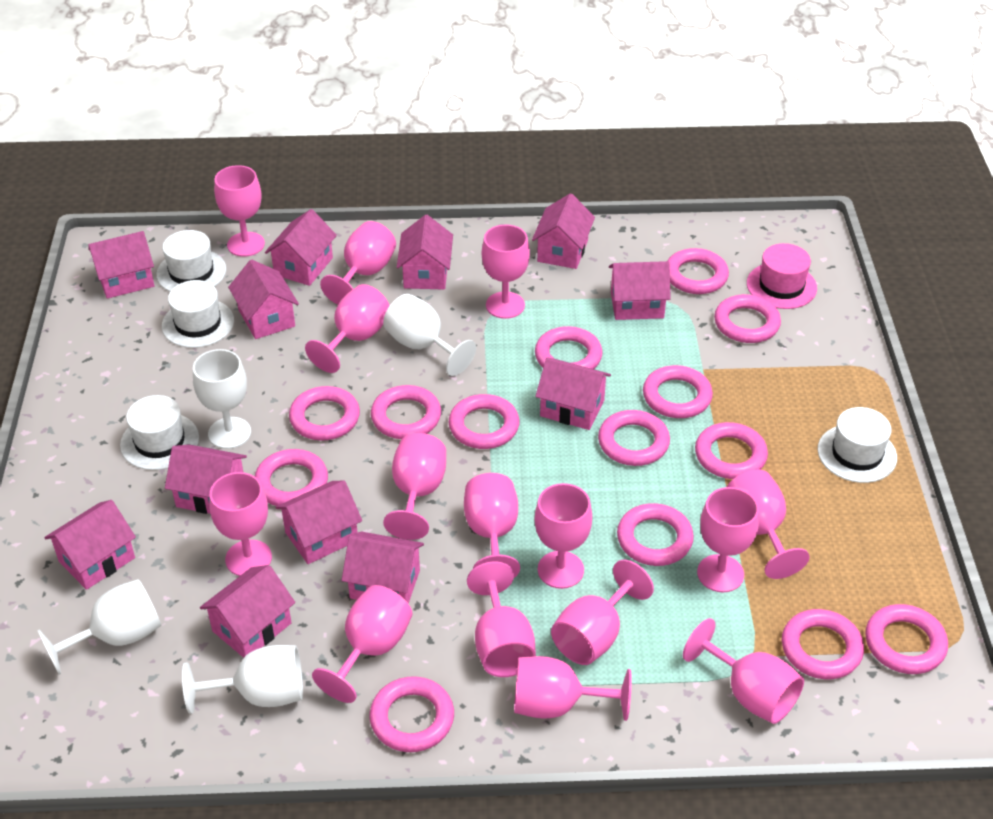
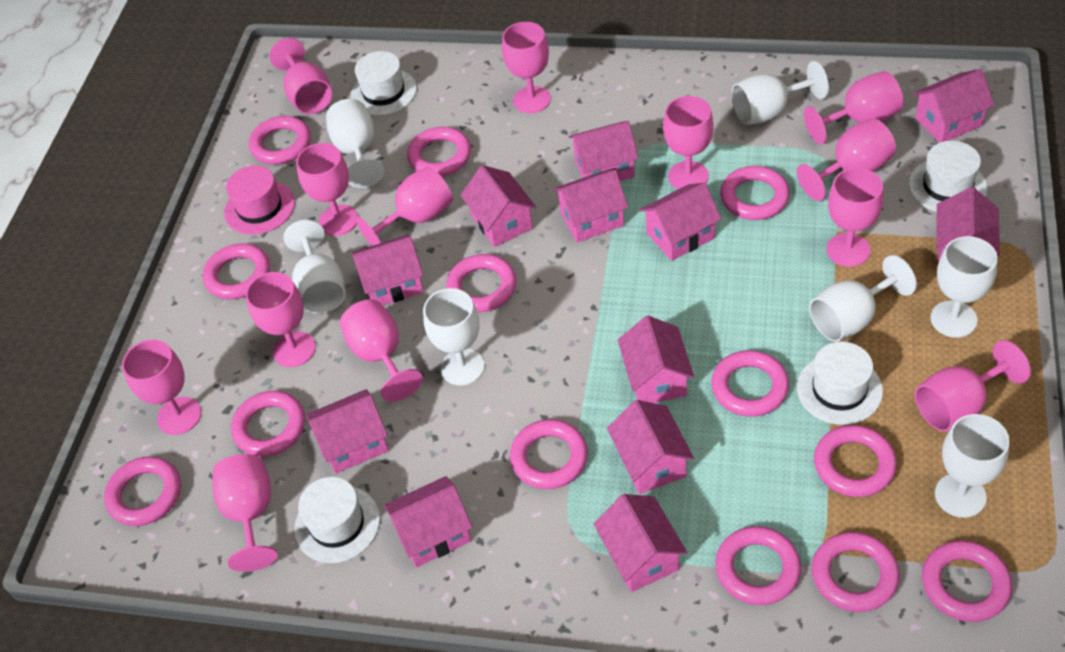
pink goblet: 15 -> 13
pink ring: 14 -> 13
white goblet: 4 -> 7

